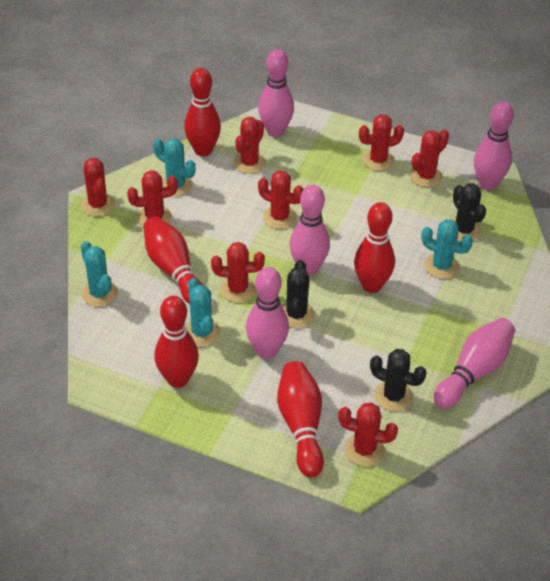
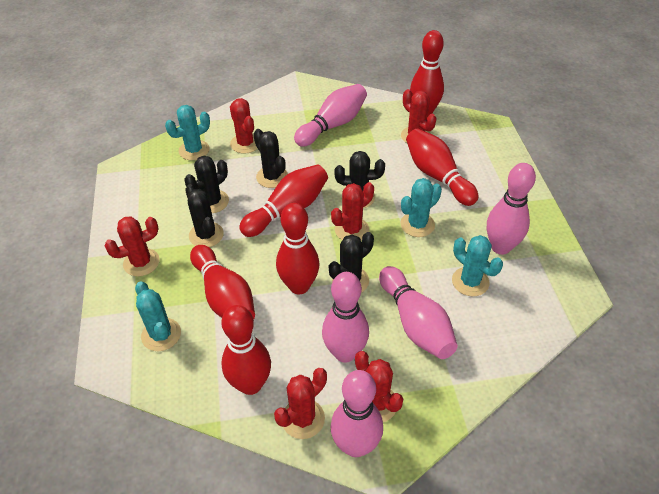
black cactus: 3 -> 5
red bowling pin: 5 -> 6
red cactus: 8 -> 6

